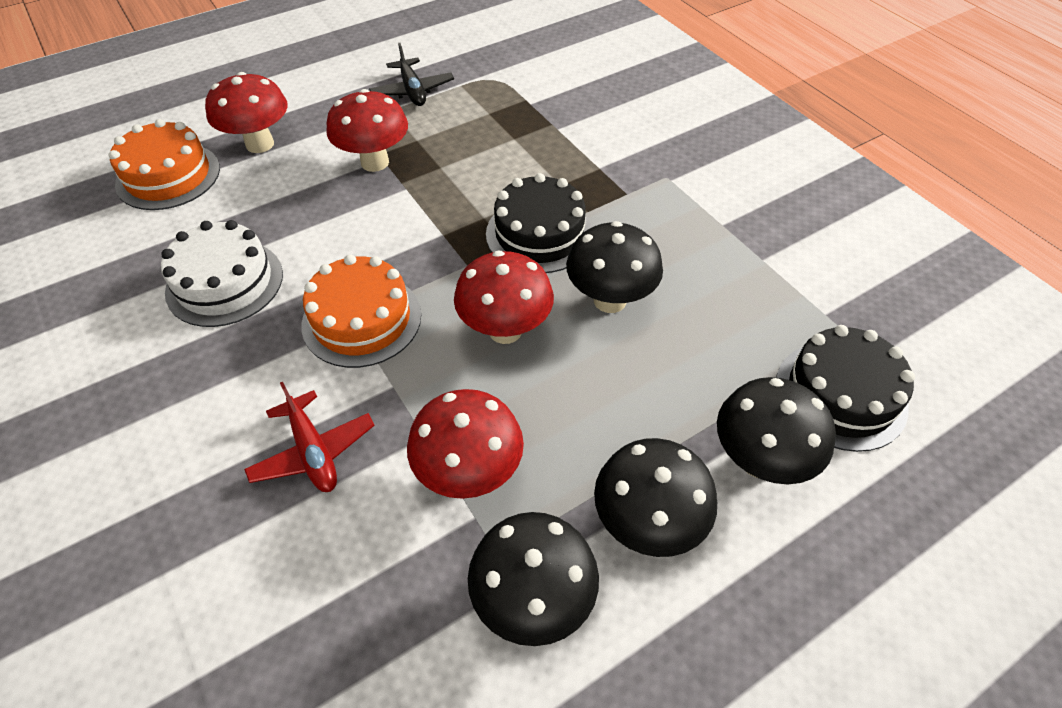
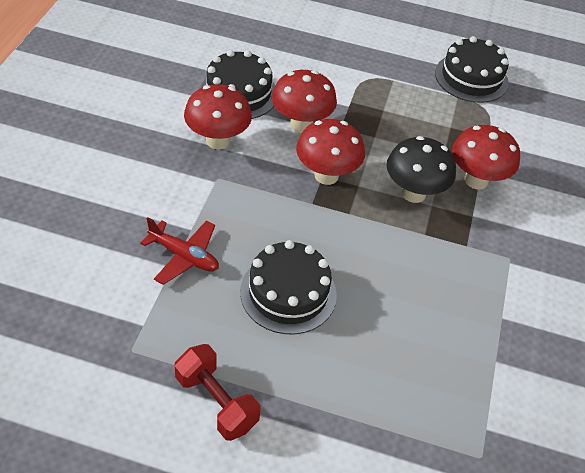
black cake: 2 -> 3
black mushroom: 4 -> 1
black plane: 1 -> 0
orange cake: 2 -> 0
red dumbbell: 0 -> 1
white cake: 1 -> 0

